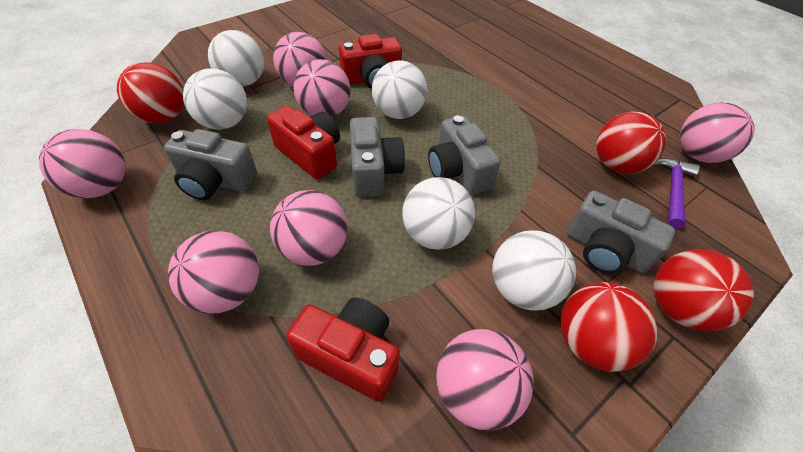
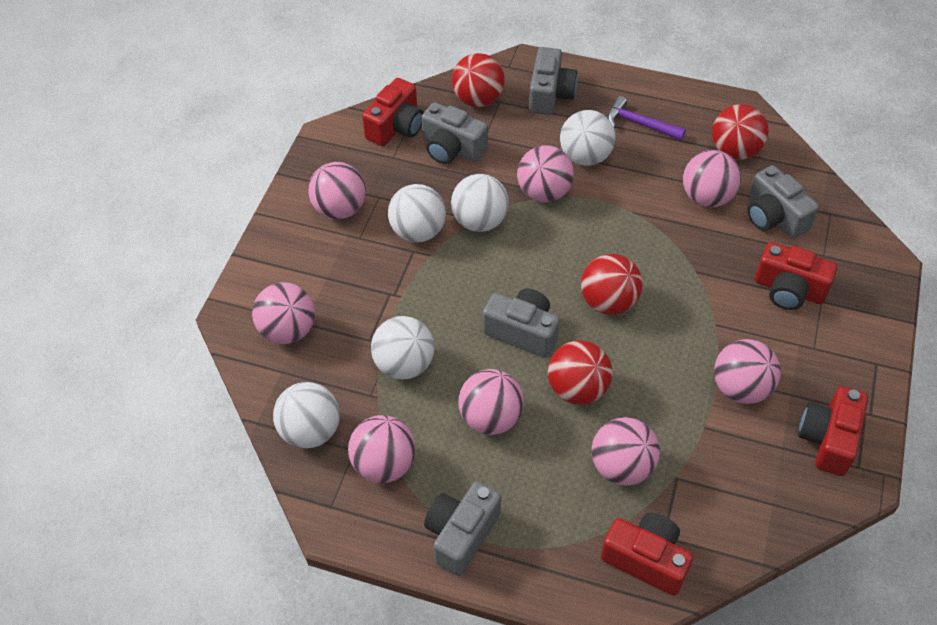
grey camera: 4 -> 5
pink ball: 7 -> 8
red camera: 3 -> 4

